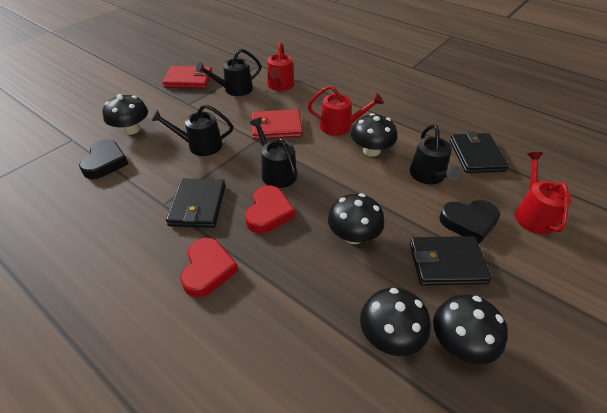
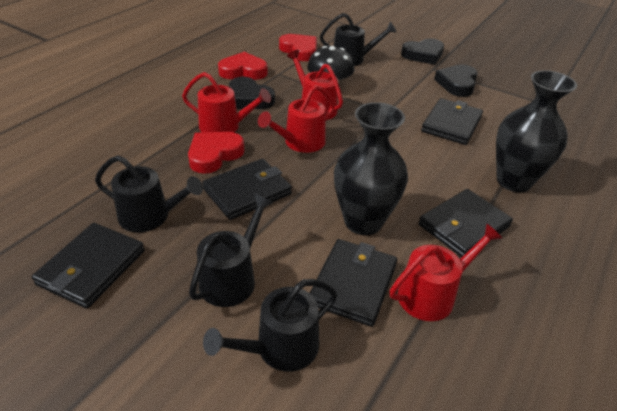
black heart: 2 -> 3
black mushroom: 5 -> 1
black vase: 0 -> 2
black wallet: 3 -> 5
red heart: 2 -> 3
red wallet: 2 -> 0
red watering can: 3 -> 4

